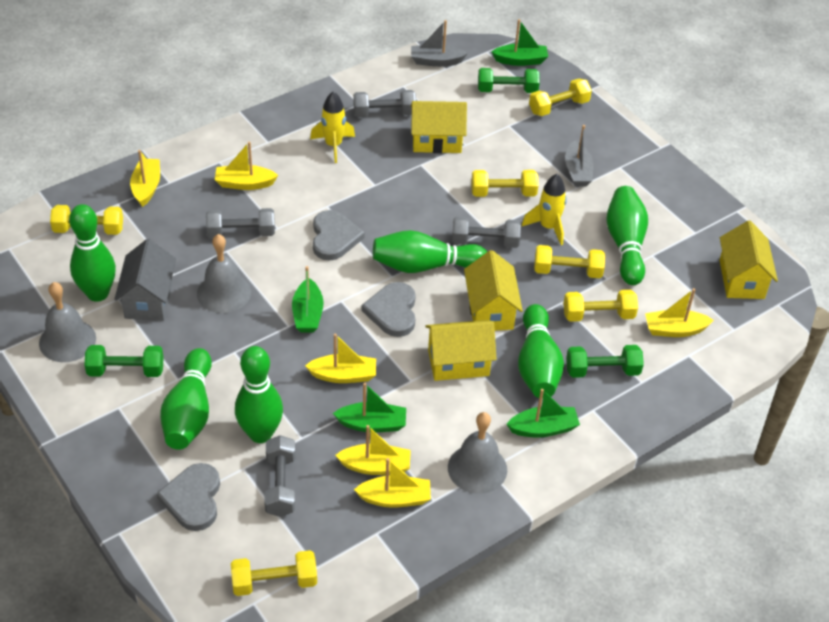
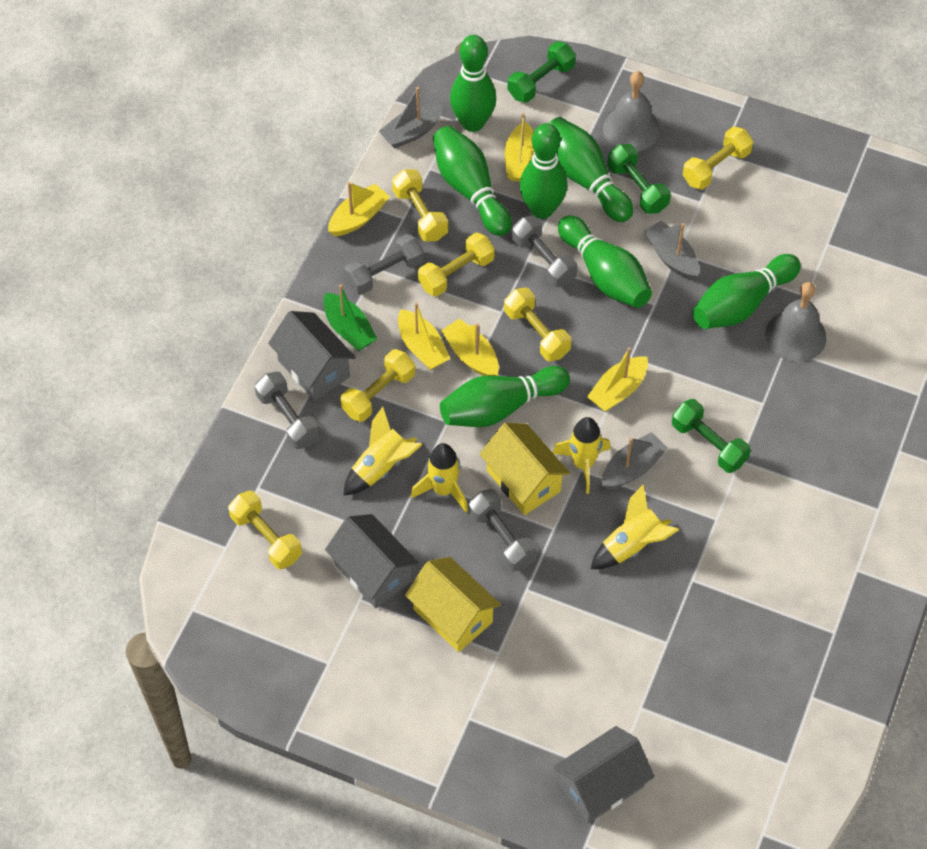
green boat: 4 -> 1
green bowling pin: 6 -> 7
grey bell: 3 -> 2
grey boat: 2 -> 3
grey heart: 3 -> 0
grey house: 1 -> 3
yellow boat: 6 -> 5
yellow house: 4 -> 2
yellow rocket: 2 -> 4

